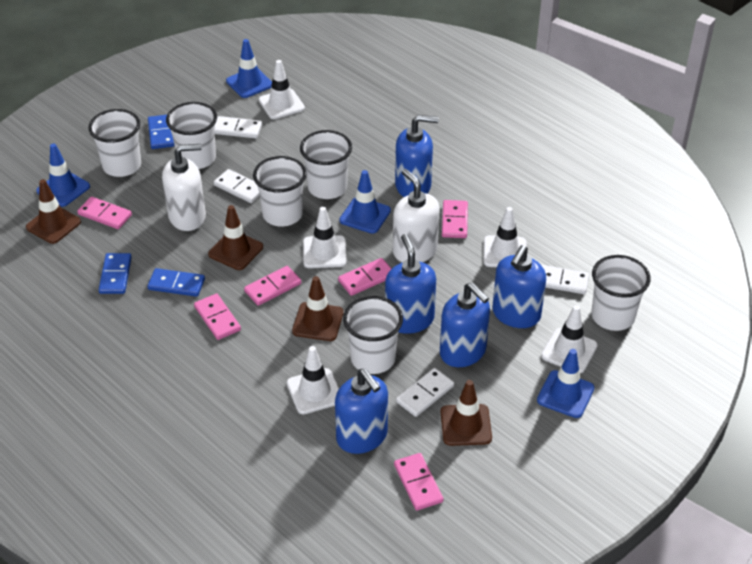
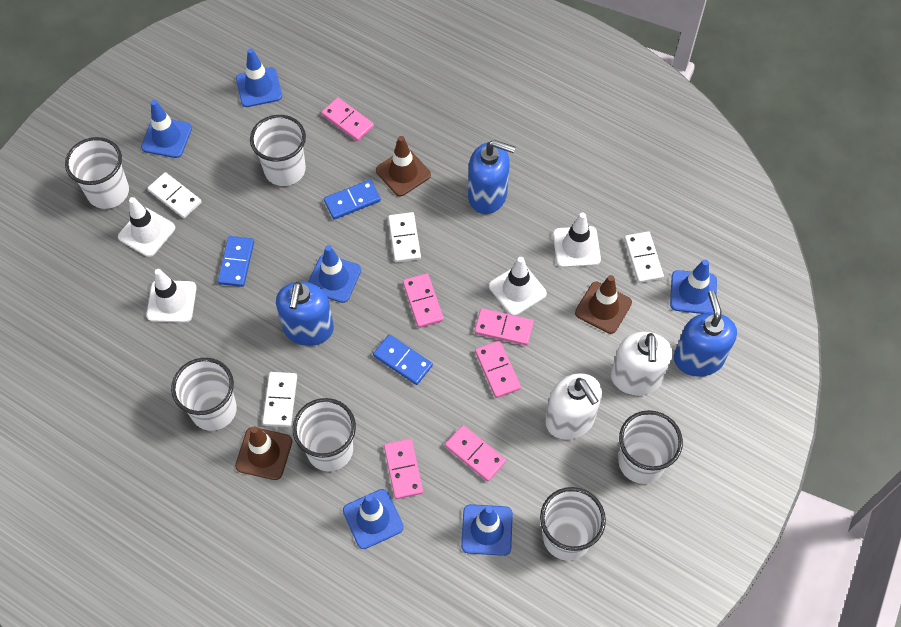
blue soap dispenser: 5 -> 3
blue traffic cone: 4 -> 6
brown traffic cone: 4 -> 3
white traffic cone: 5 -> 4

